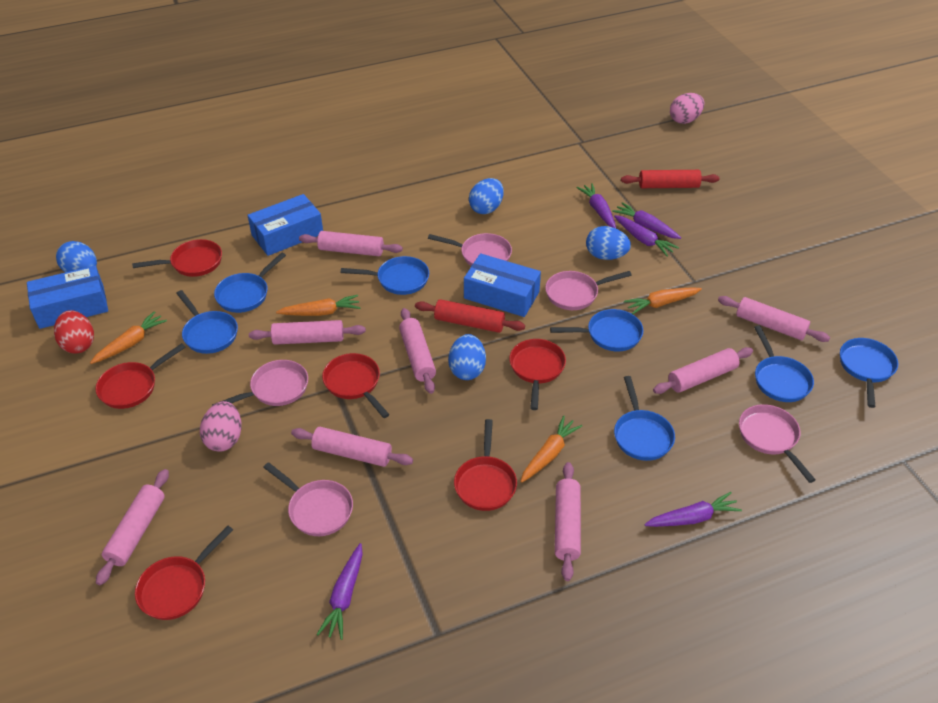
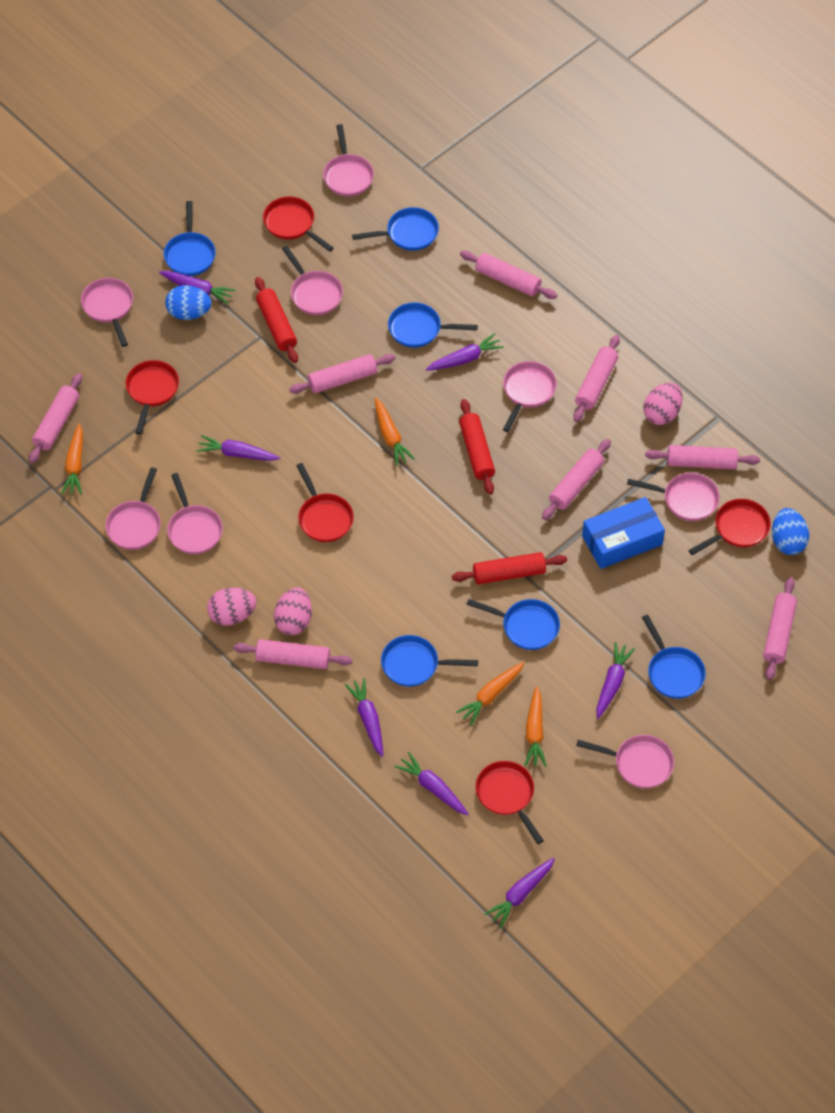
blue box: 3 -> 1
blue egg: 4 -> 2
blue pan: 7 -> 6
pink egg: 2 -> 3
pink pan: 5 -> 8
purple carrot: 5 -> 7
red egg: 1 -> 0
red pan: 6 -> 5
red rolling pin: 2 -> 3

